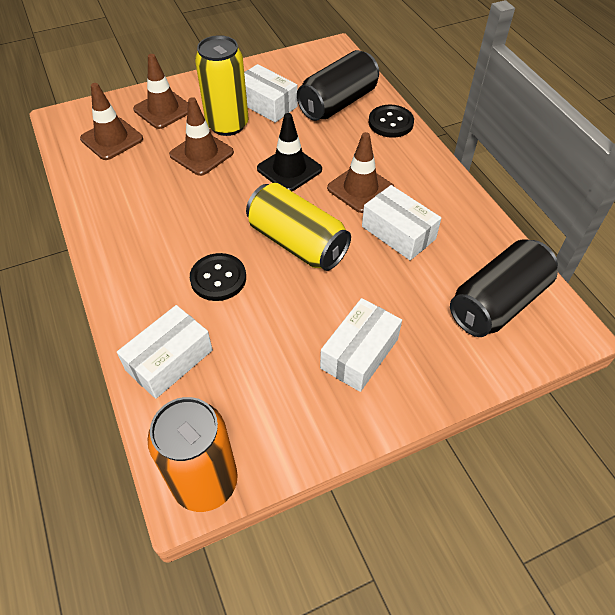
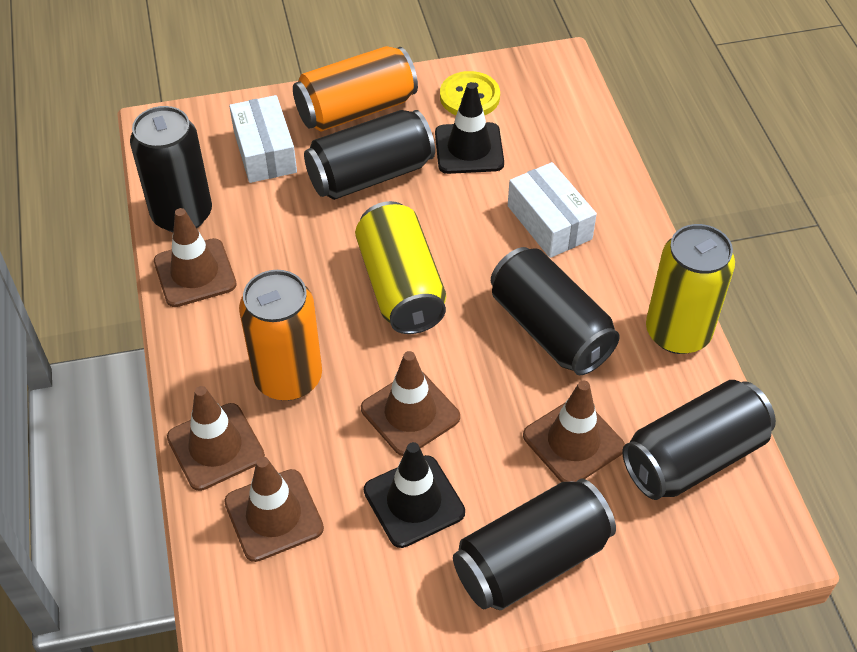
black button: 2 -> 0
black can: 2 -> 5
black traffic cone: 1 -> 2
brown traffic cone: 4 -> 5
orange can: 1 -> 2
white box: 4 -> 2
yellow button: 0 -> 1

